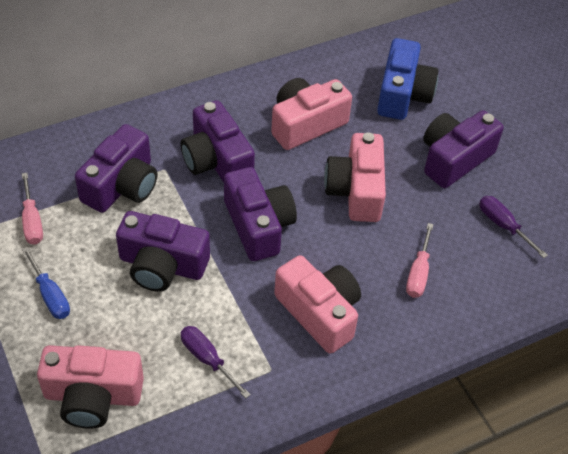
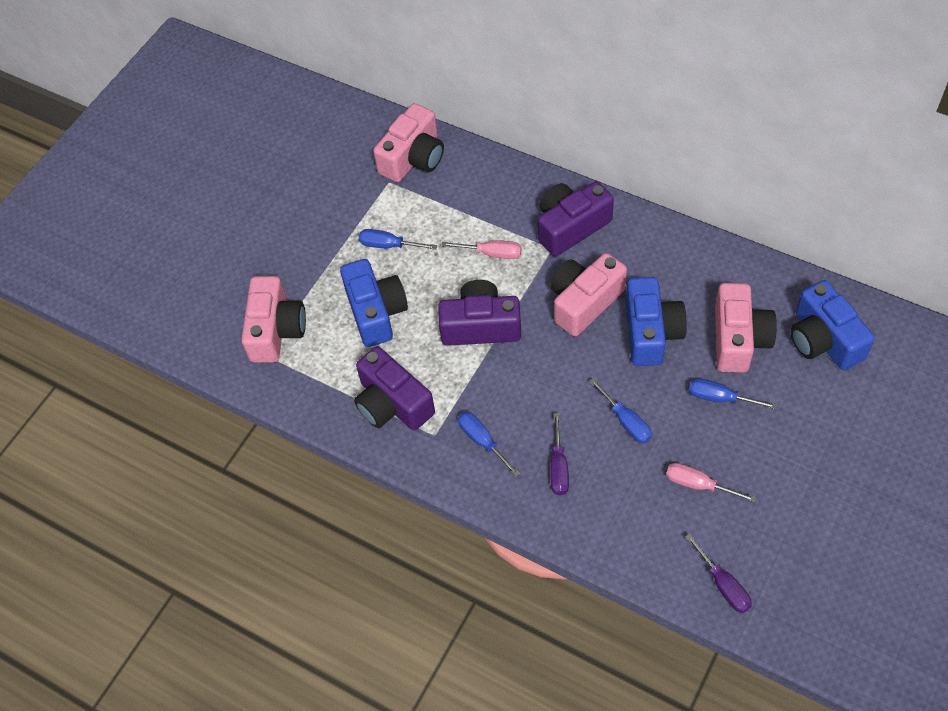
blue camera: 1 -> 3
blue screwdriver: 1 -> 4
purple camera: 5 -> 3

